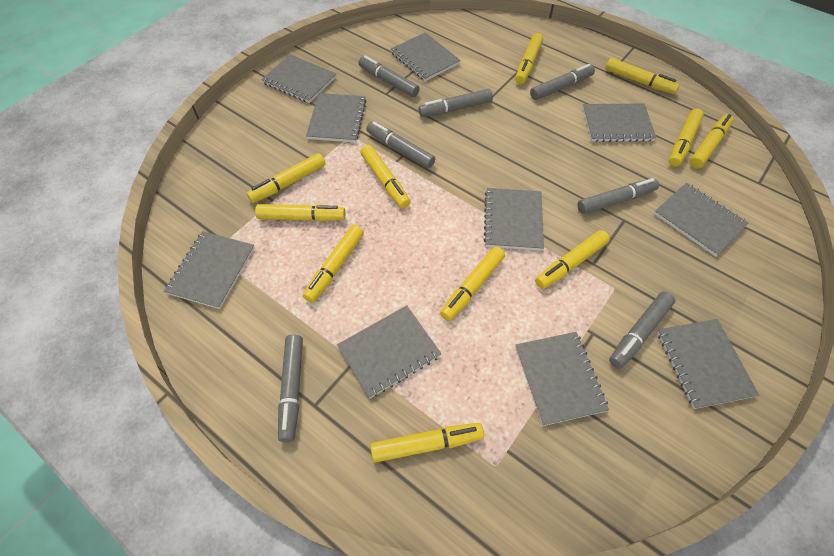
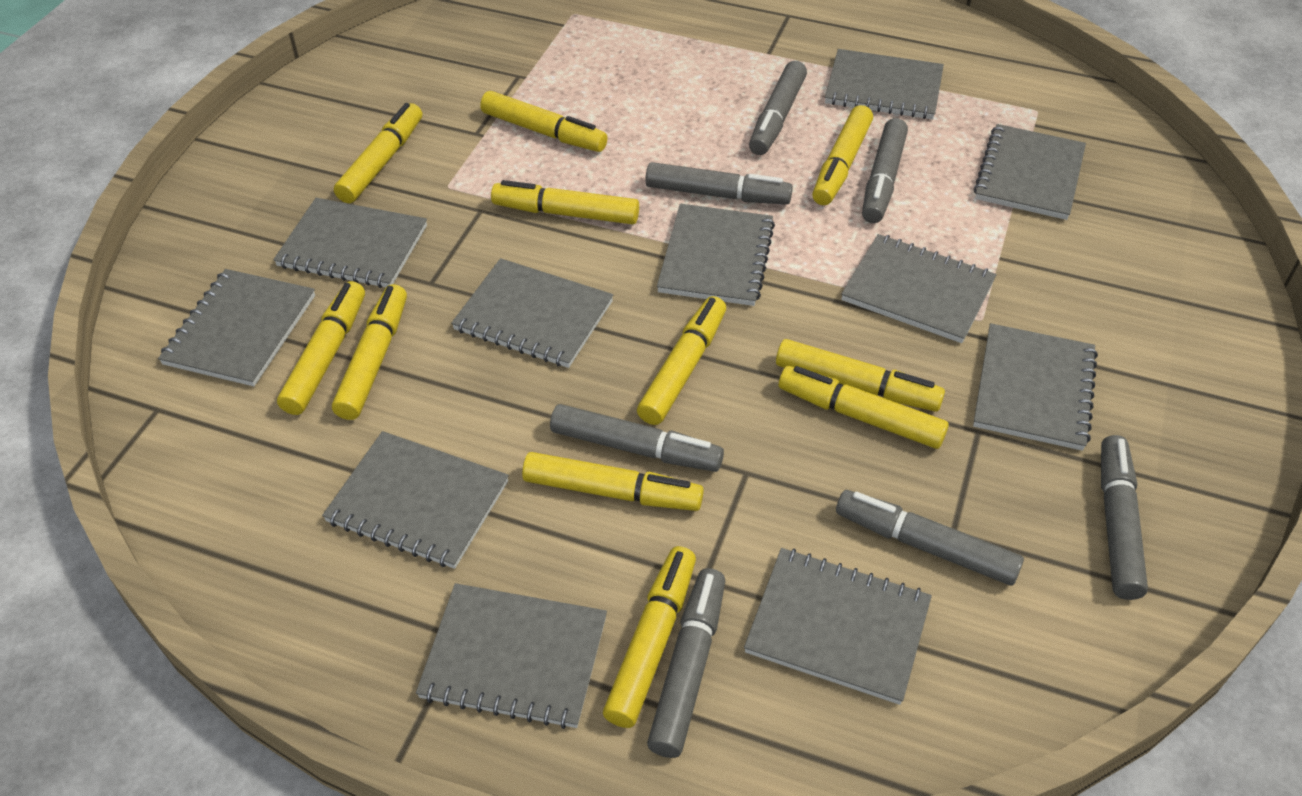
grey notebook: 10 -> 11

